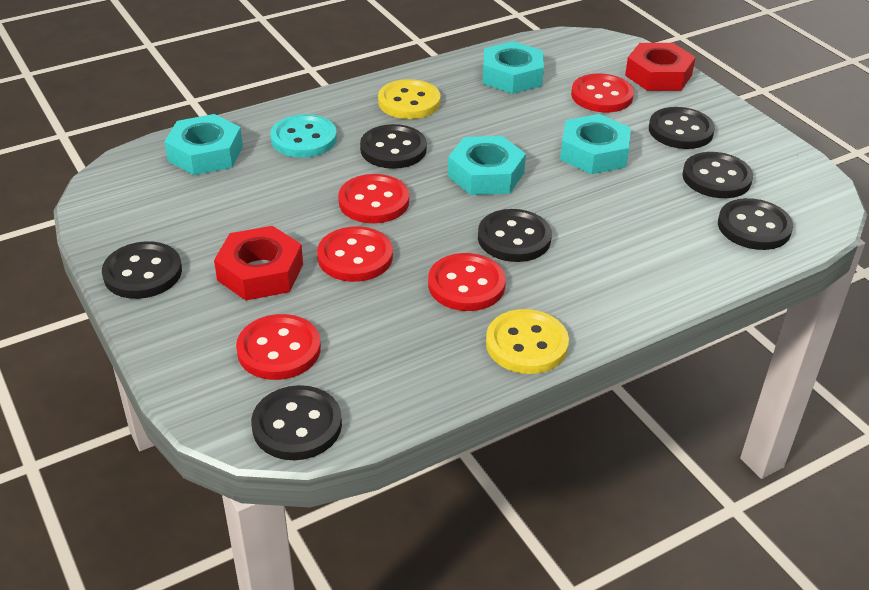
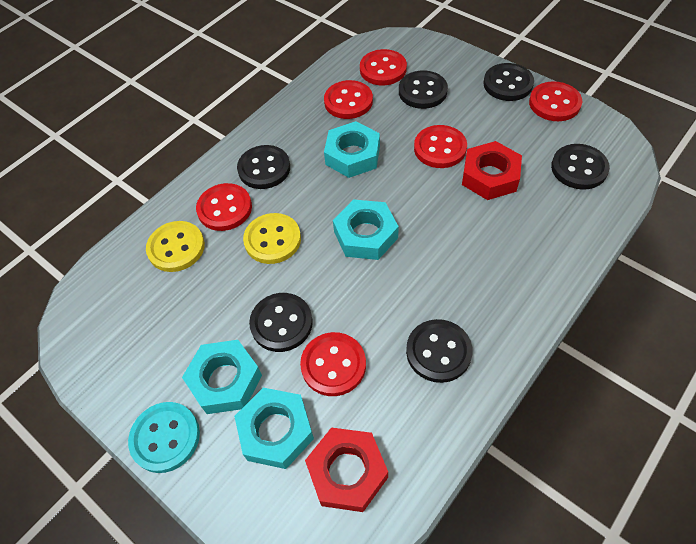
black button: 7 -> 6
red button: 5 -> 6

